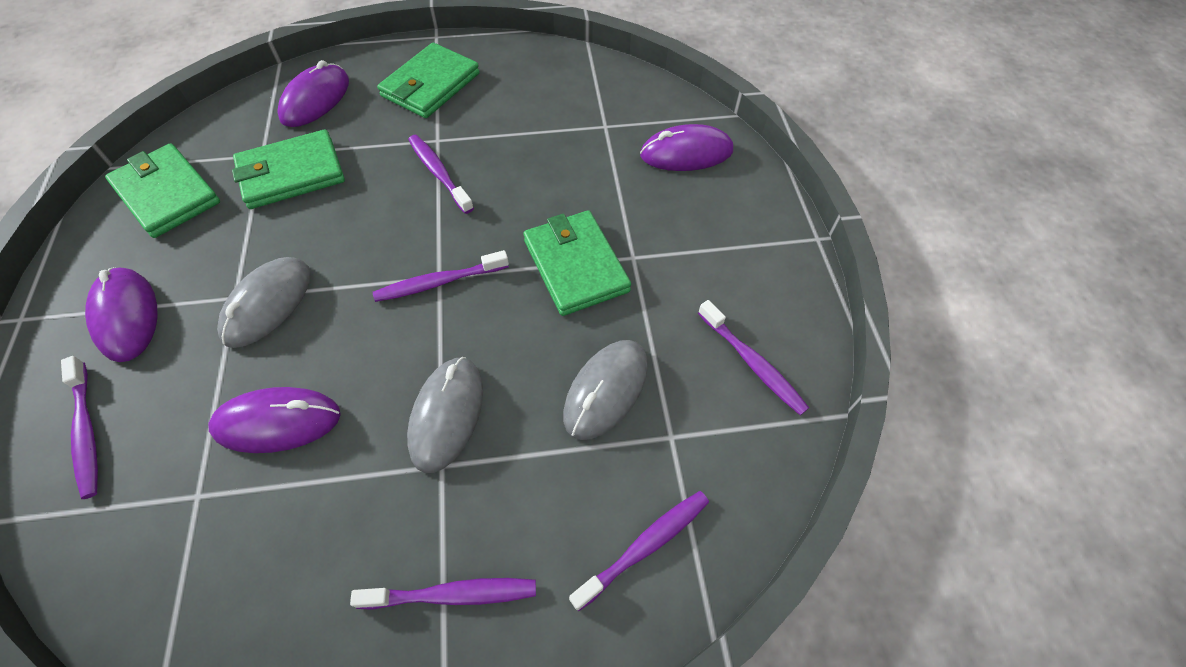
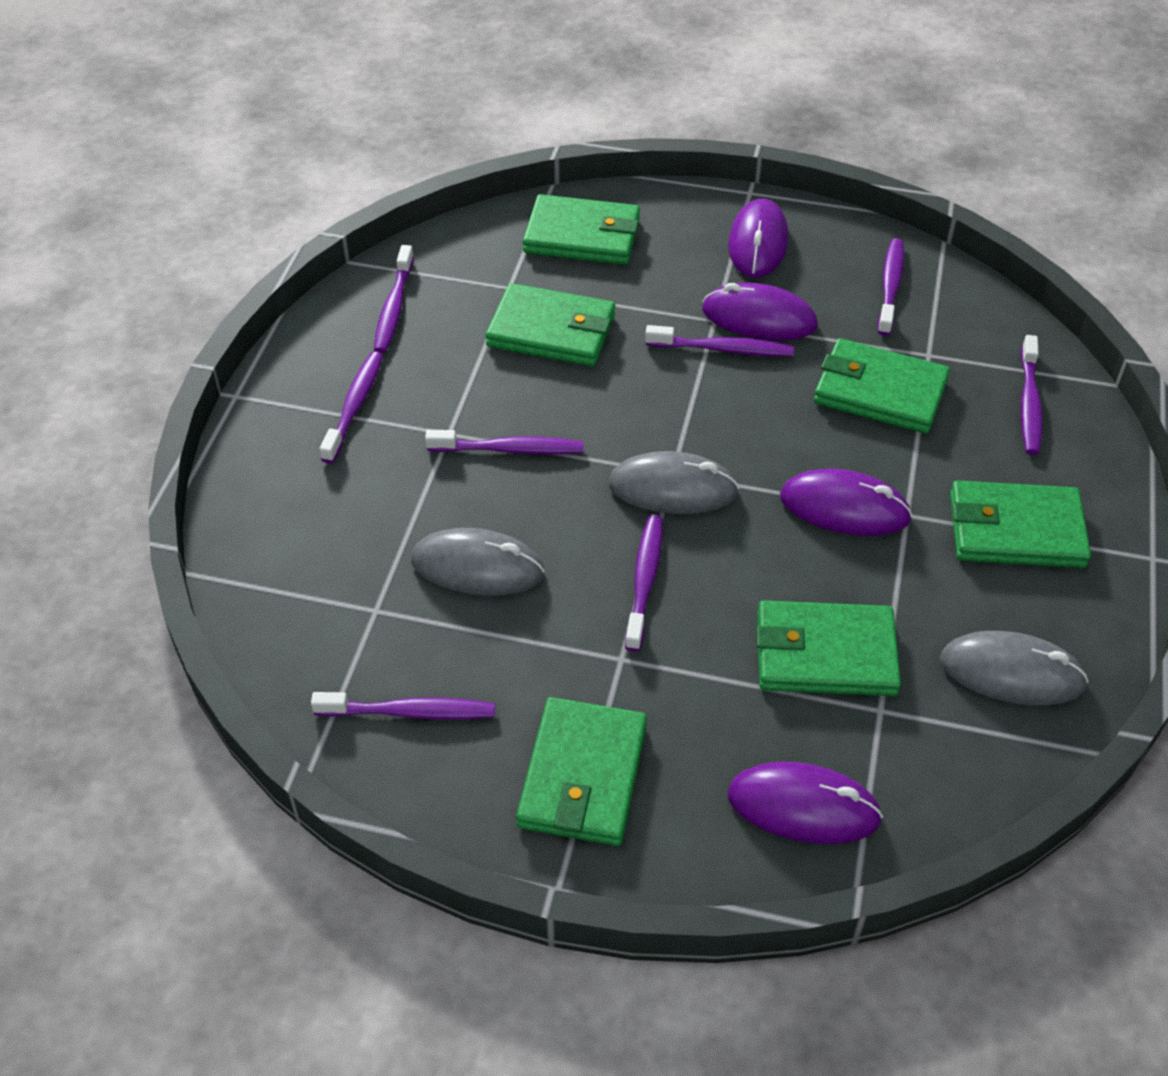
green wallet: 4 -> 6
purple toothbrush: 6 -> 8

